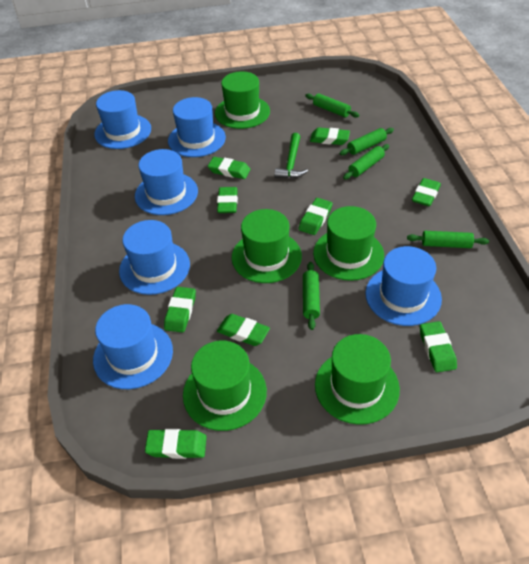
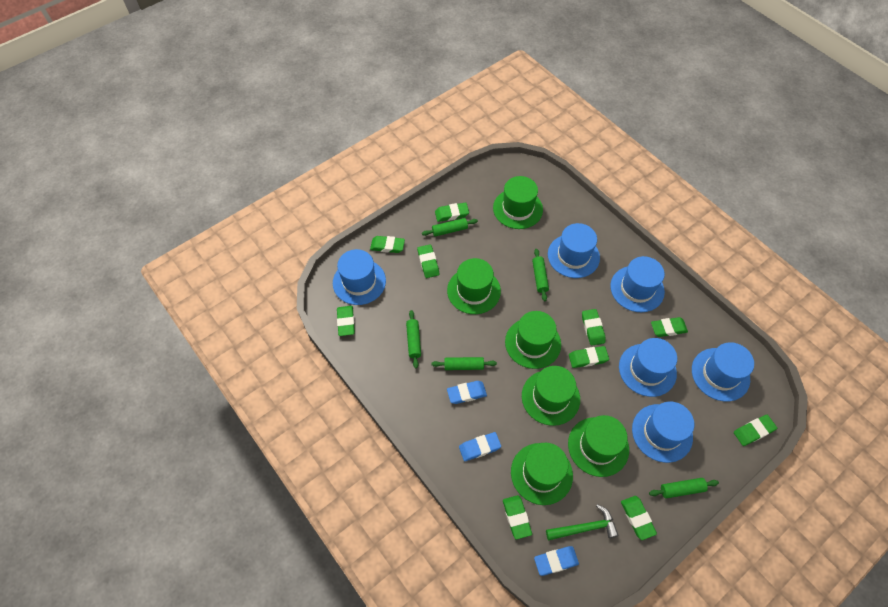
blue eraser: 0 -> 3
green eraser: 9 -> 10
green hat: 5 -> 6

